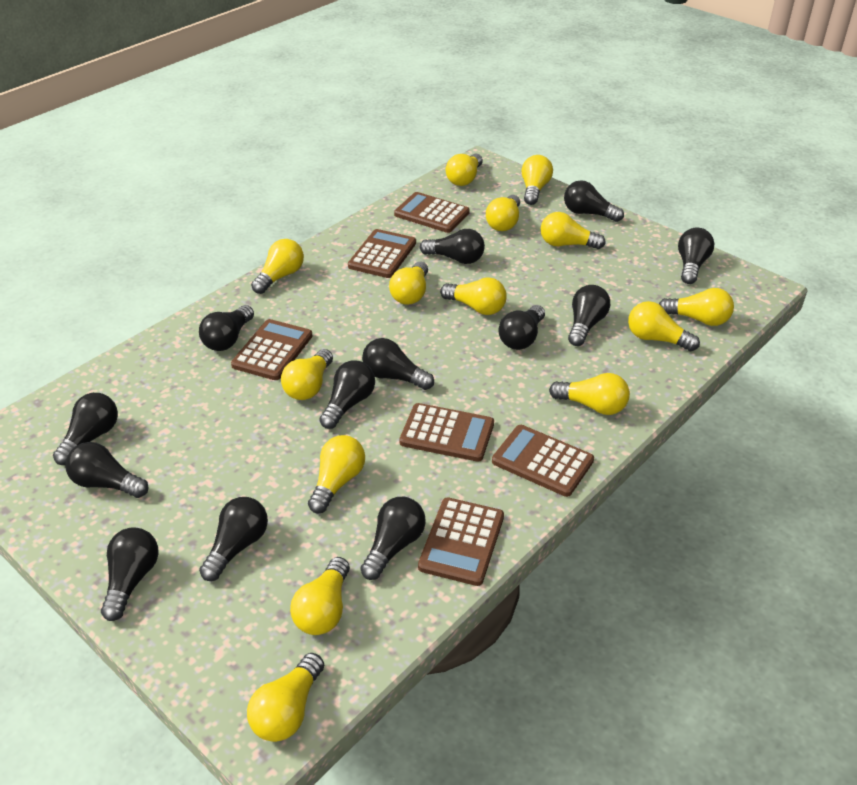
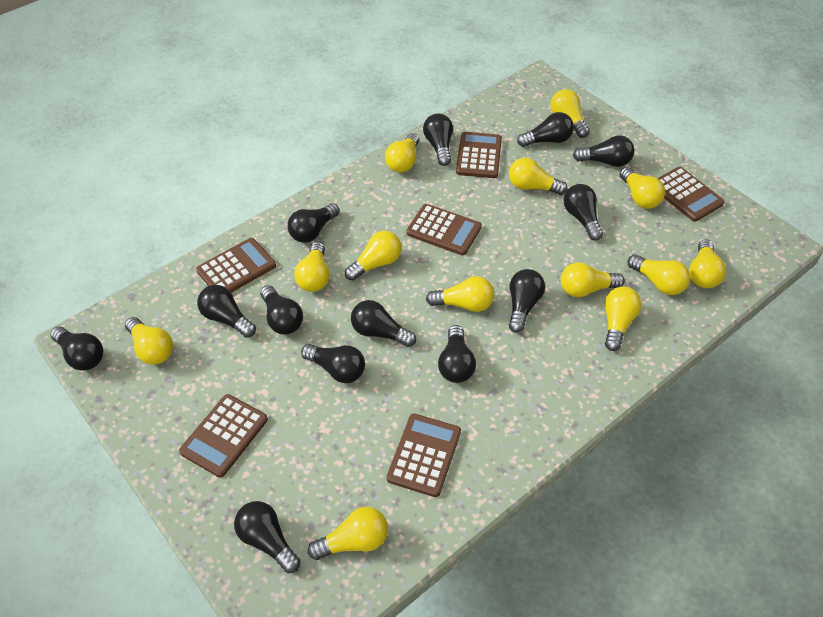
yellow light bulb: 14 -> 13

